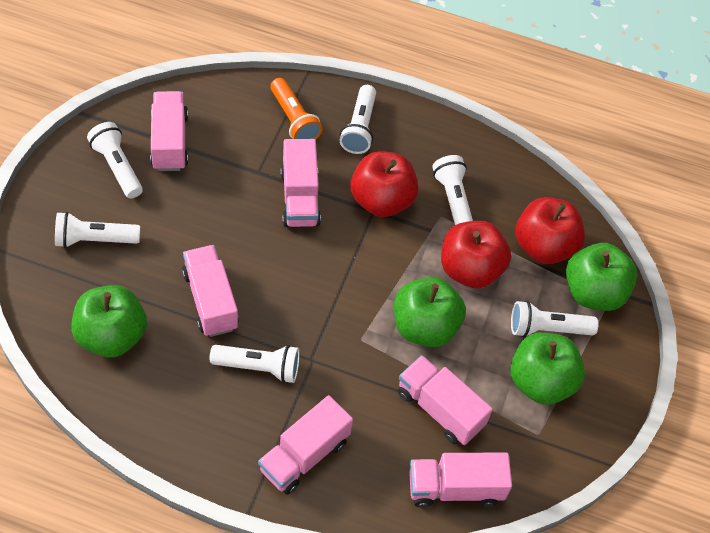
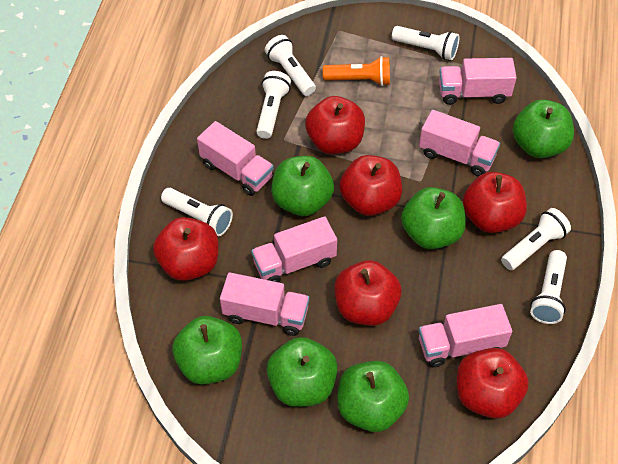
green apple: 4 -> 6
red apple: 3 -> 6

